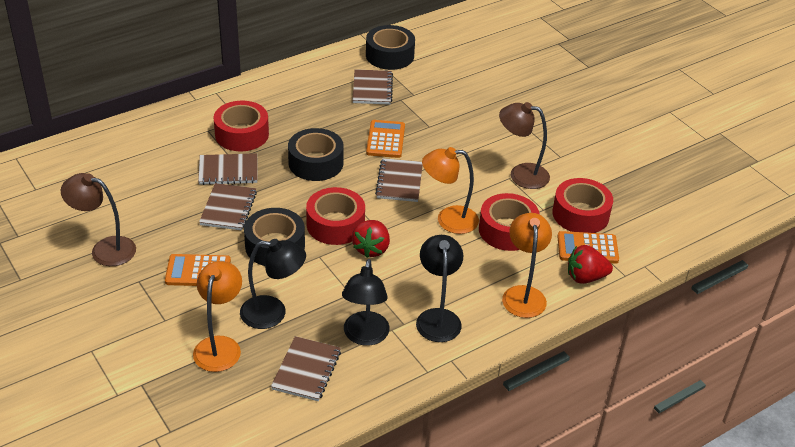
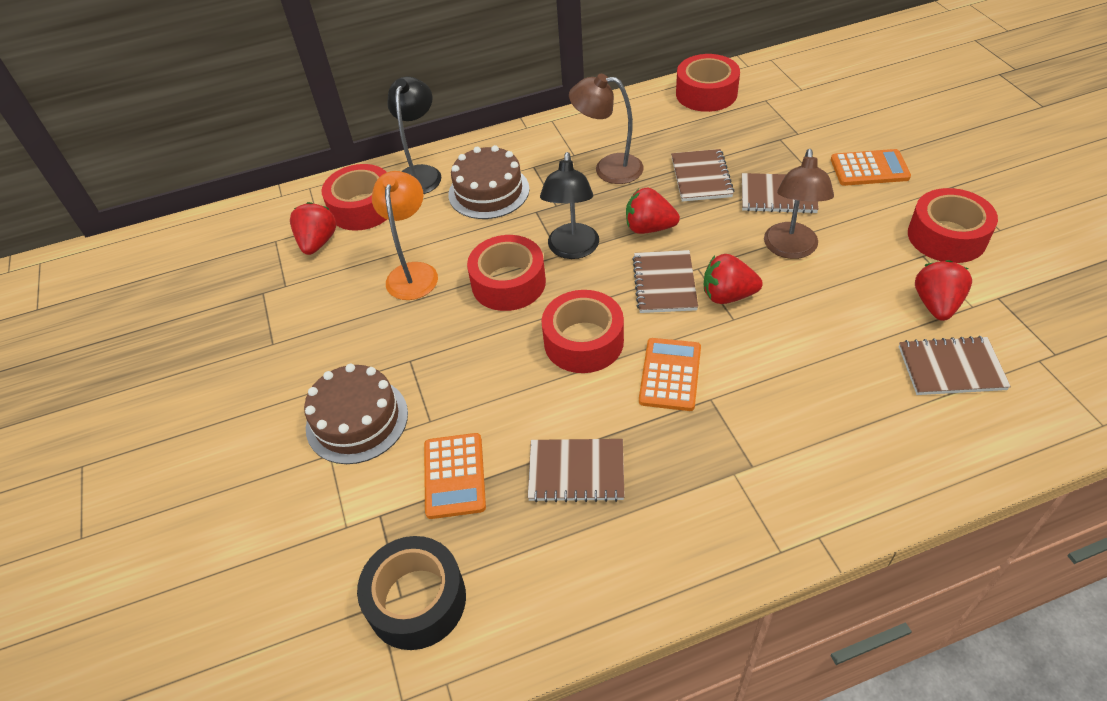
black lamp: 3 -> 2
black tape: 3 -> 1
brown cake: 0 -> 2
orange lamp: 3 -> 1
red strawberry: 2 -> 4
red tape: 4 -> 5

